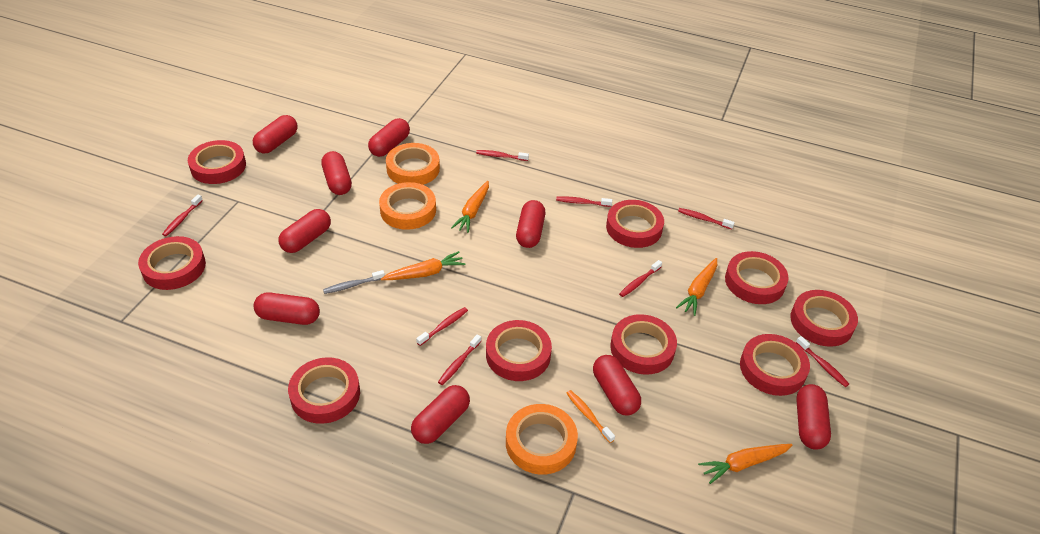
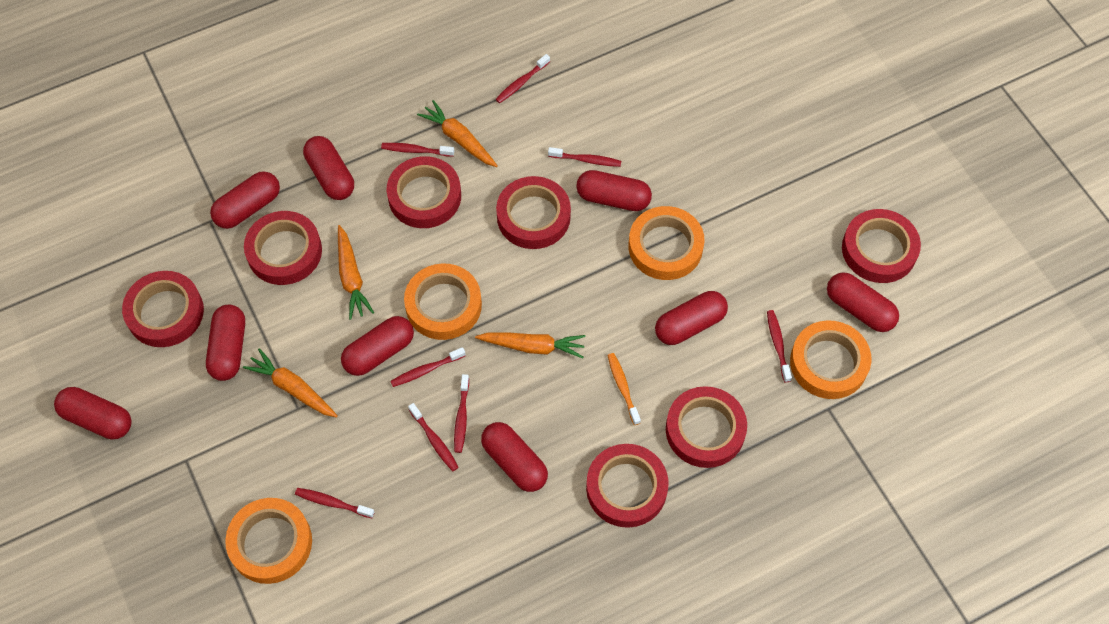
grey toothbrush: 1 -> 0
orange tape: 3 -> 4
red tape: 9 -> 7

